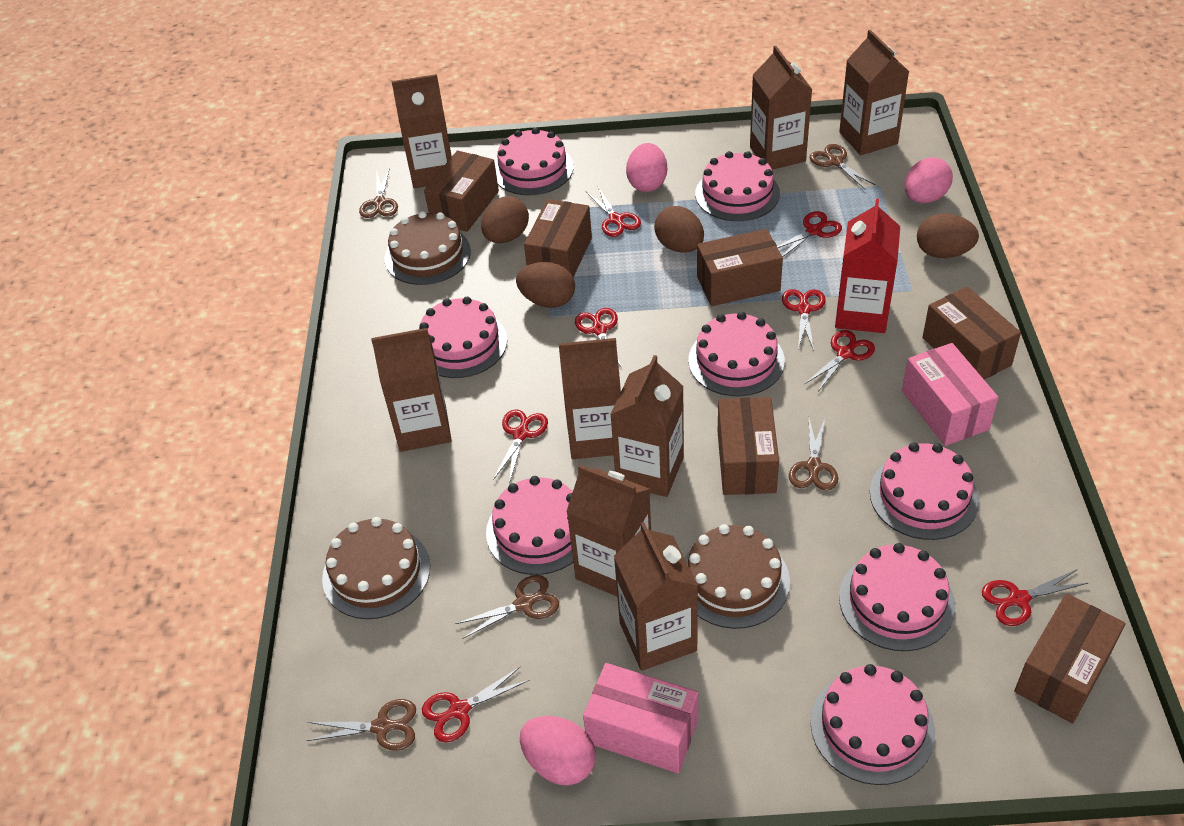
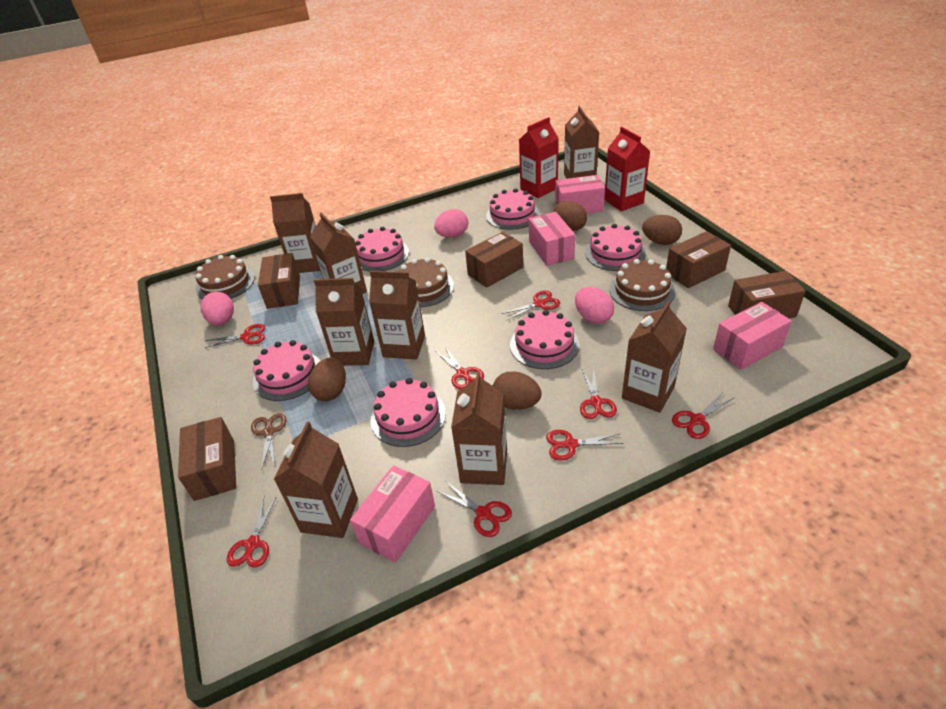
brown box: 6 -> 5
brown scissors: 5 -> 1
pink box: 2 -> 4
pink cake: 8 -> 6
red carton: 1 -> 2

